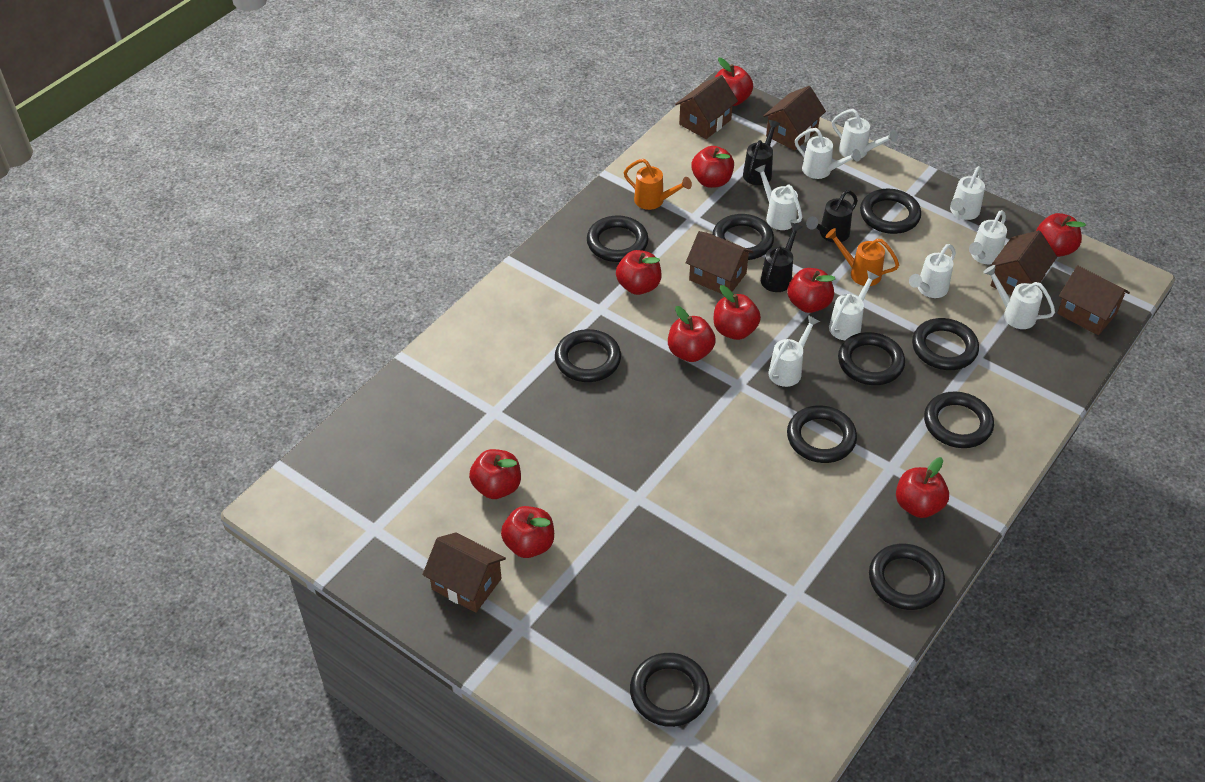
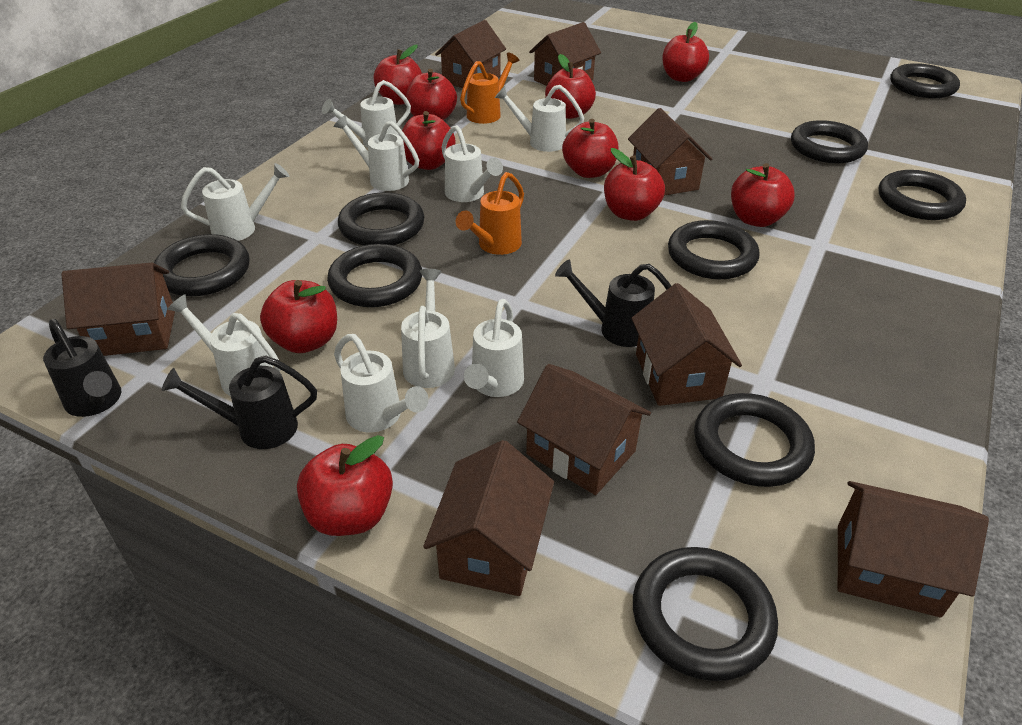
black ring: 10 -> 9
brown house: 6 -> 8

